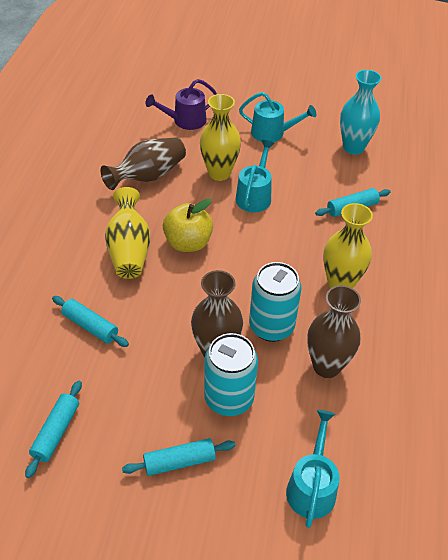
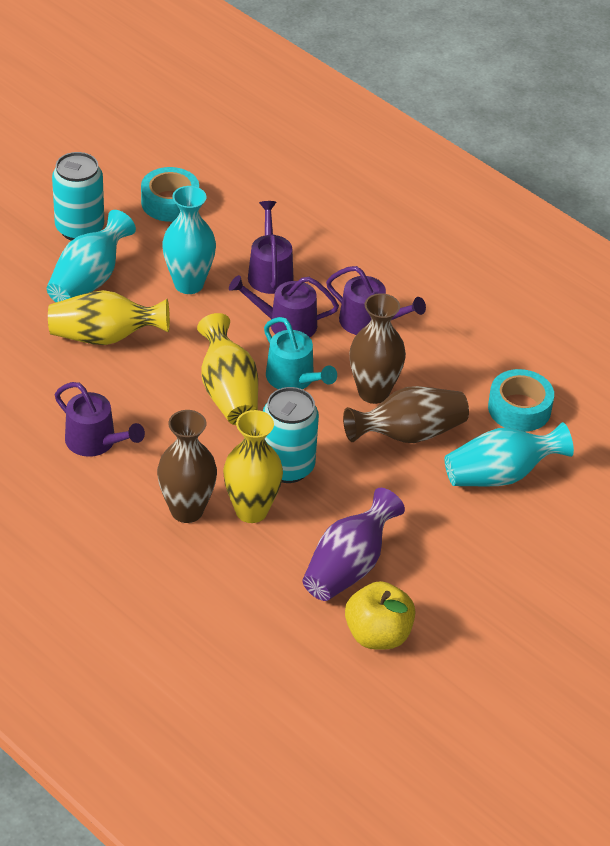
purple vase: 0 -> 1
purple watering can: 1 -> 4
turquoise rolling pin: 4 -> 0
turquoise tape: 0 -> 2
turquoise vase: 1 -> 3
turquoise watering can: 3 -> 1

